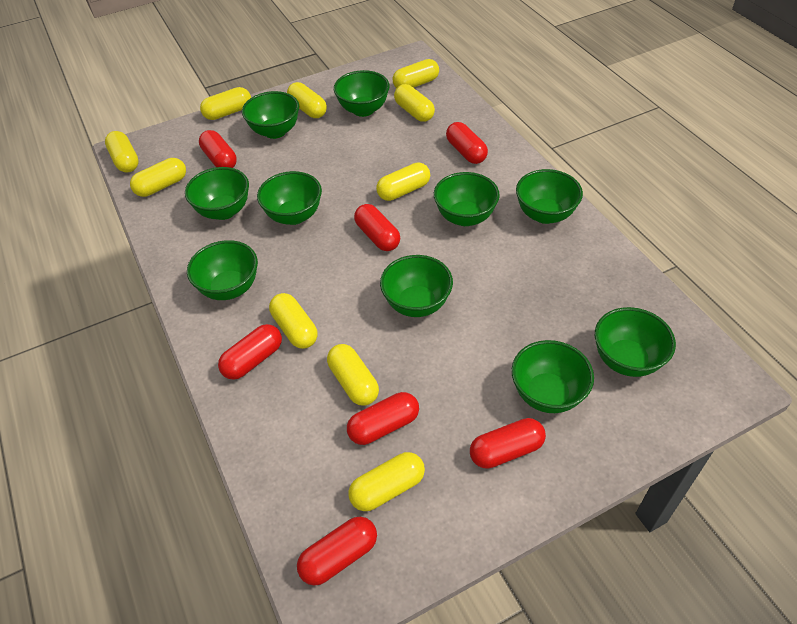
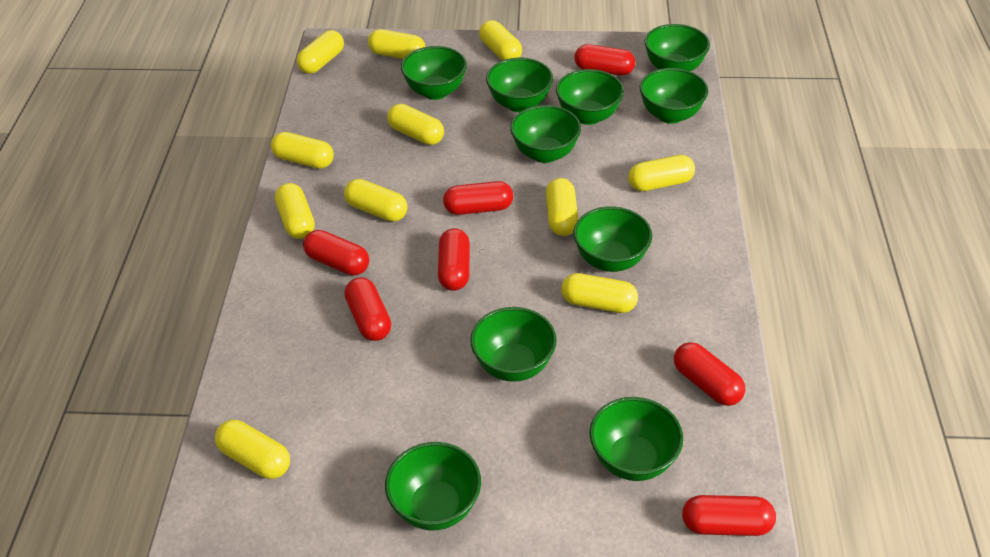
yellow capsule: 10 -> 11

